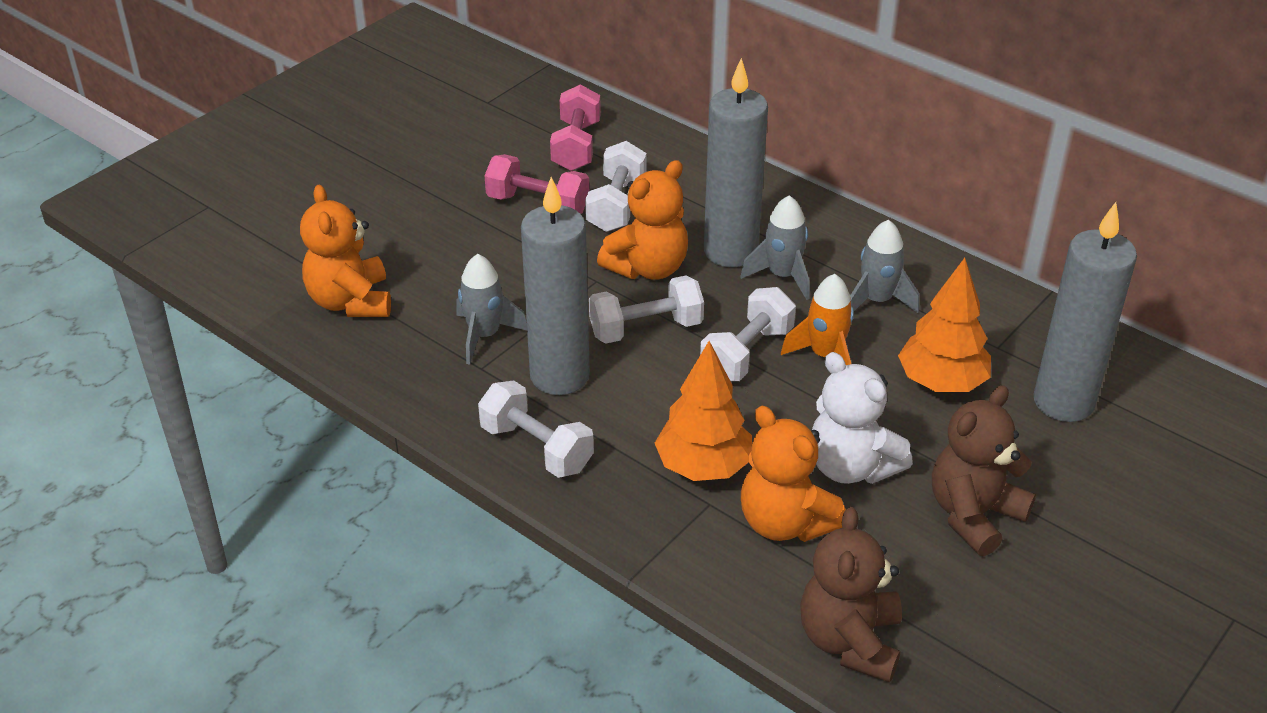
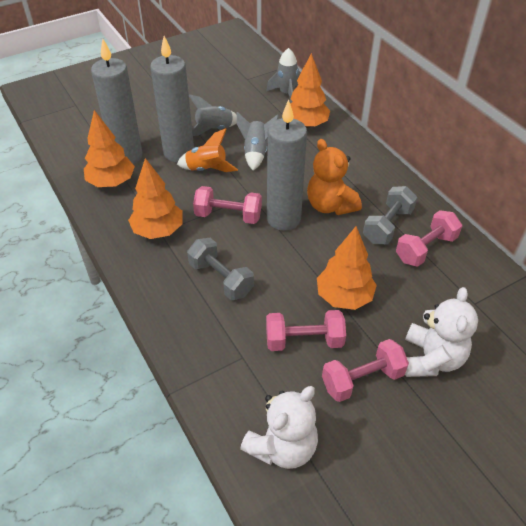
brown teddy bear: 2 -> 0
grey dumbbell: 0 -> 2
orange teddy bear: 3 -> 1
orange tree: 2 -> 4
pink dumbbell: 2 -> 4
white dumbbell: 4 -> 0
white teddy bear: 1 -> 2

